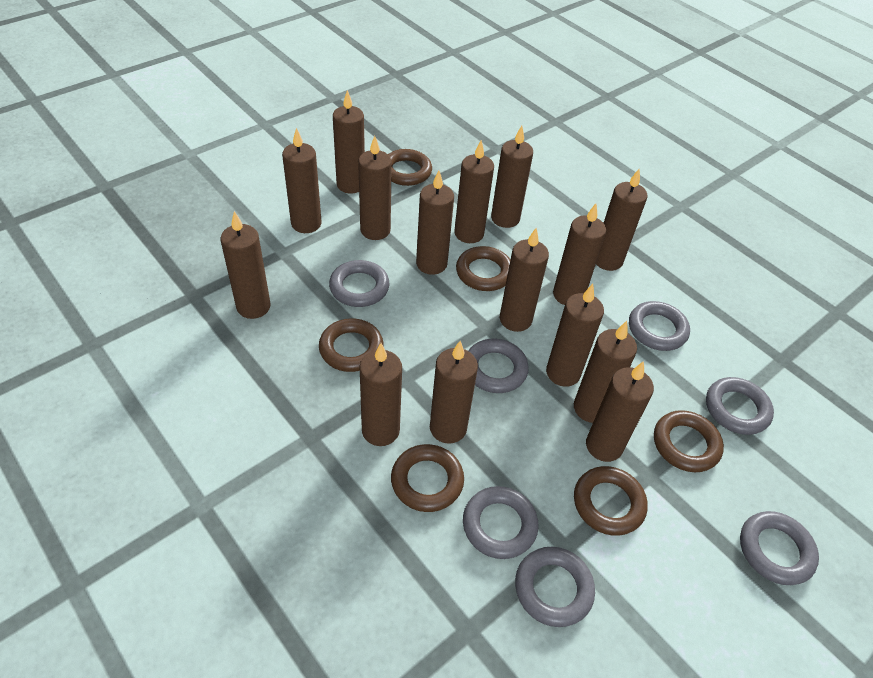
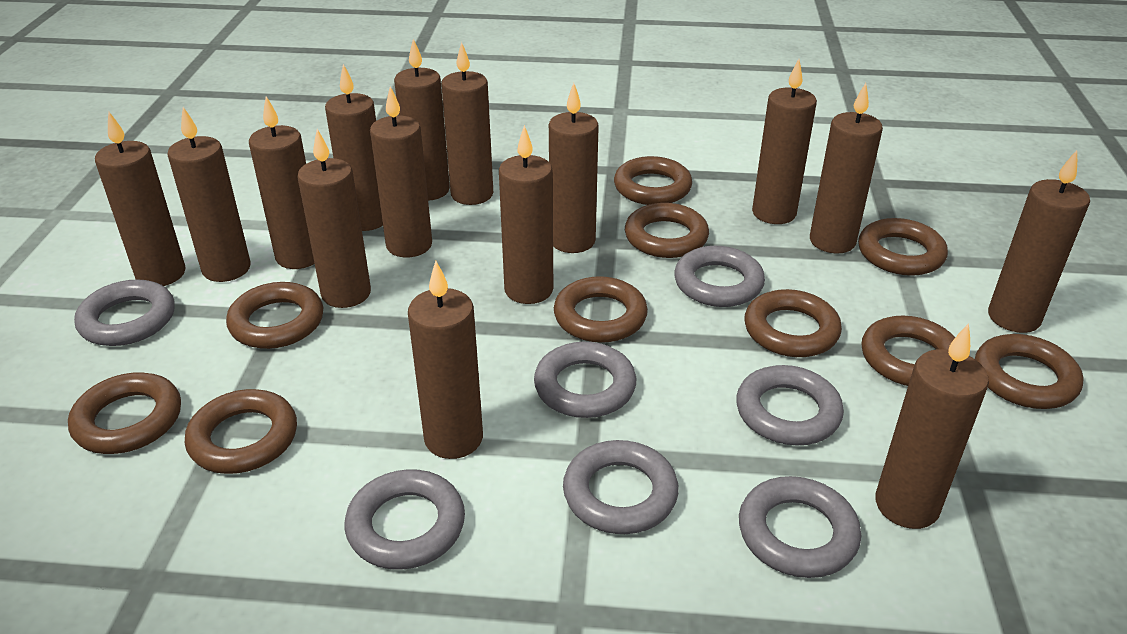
brown ring: 6 -> 10

